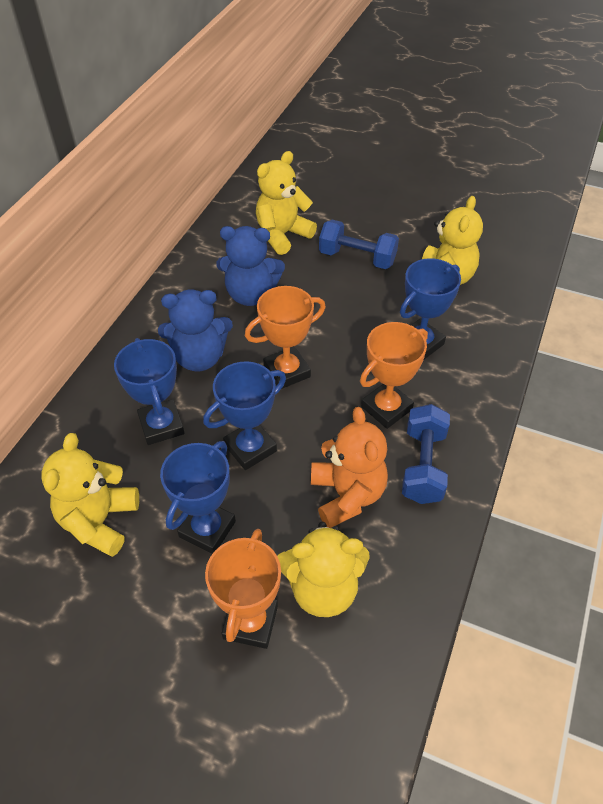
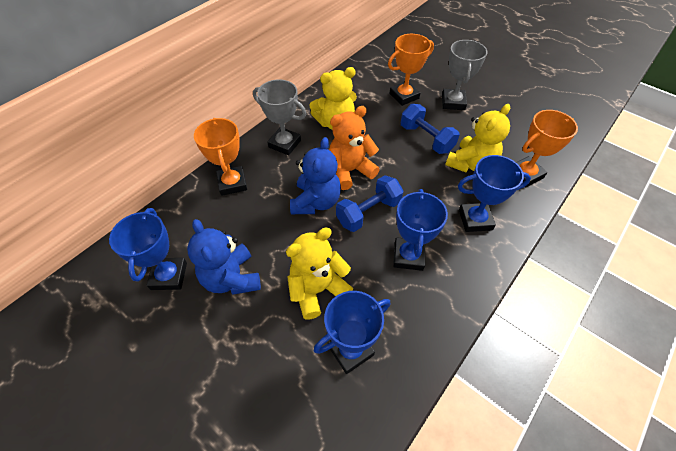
grey trophy: 0 -> 2
yellow teddy bear: 4 -> 3

